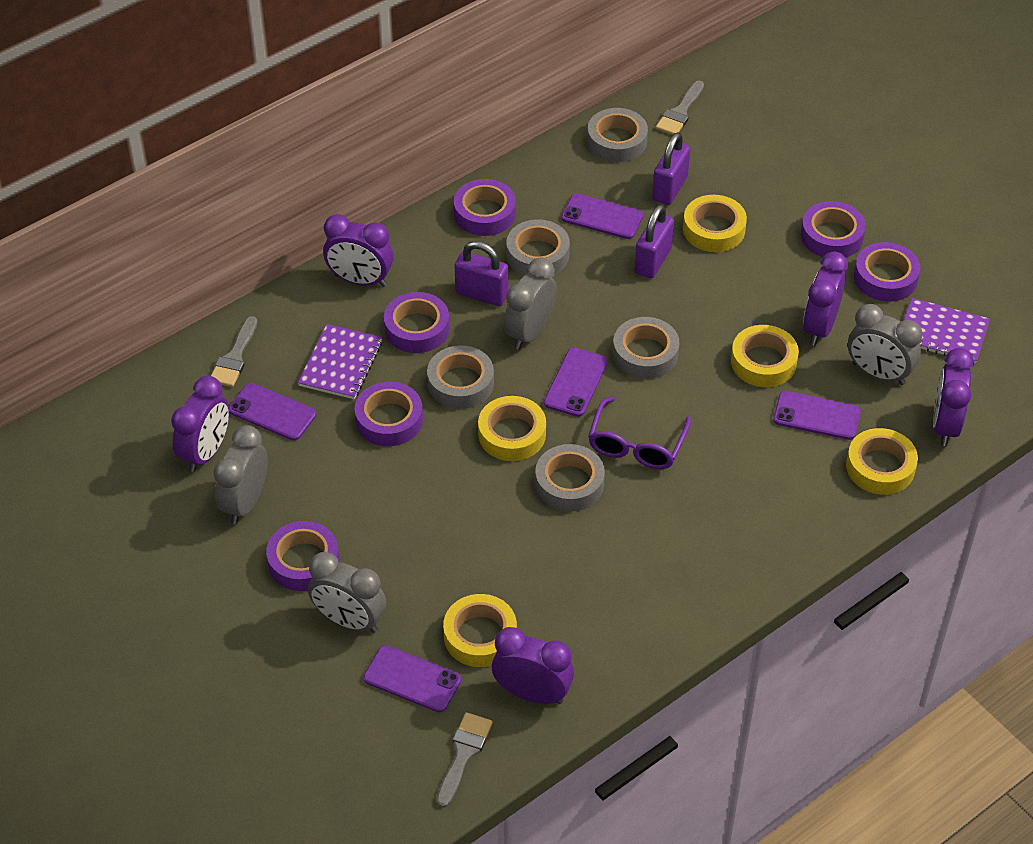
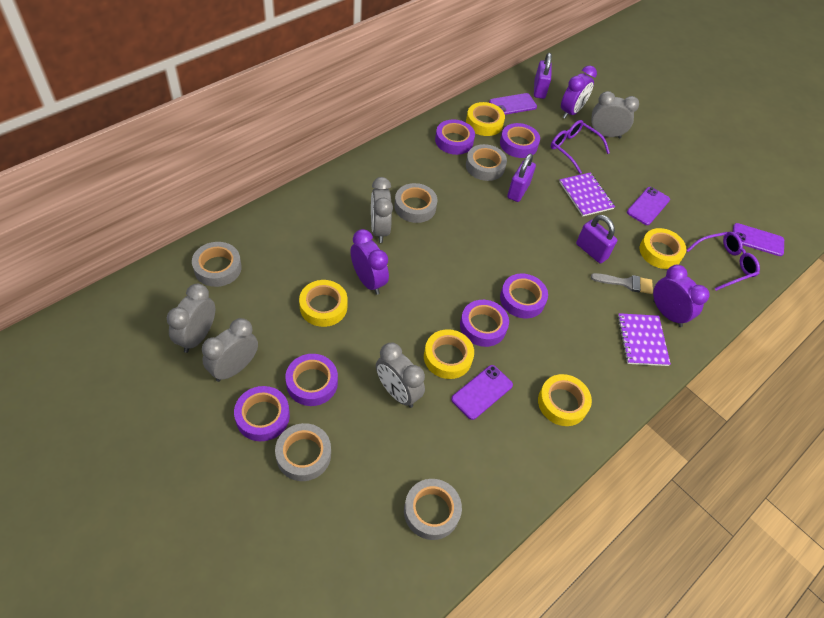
grey brush: 3 -> 1
grey clock: 4 -> 5
purple clock: 5 -> 3
purple glasses: 1 -> 2
purple phone: 5 -> 4

